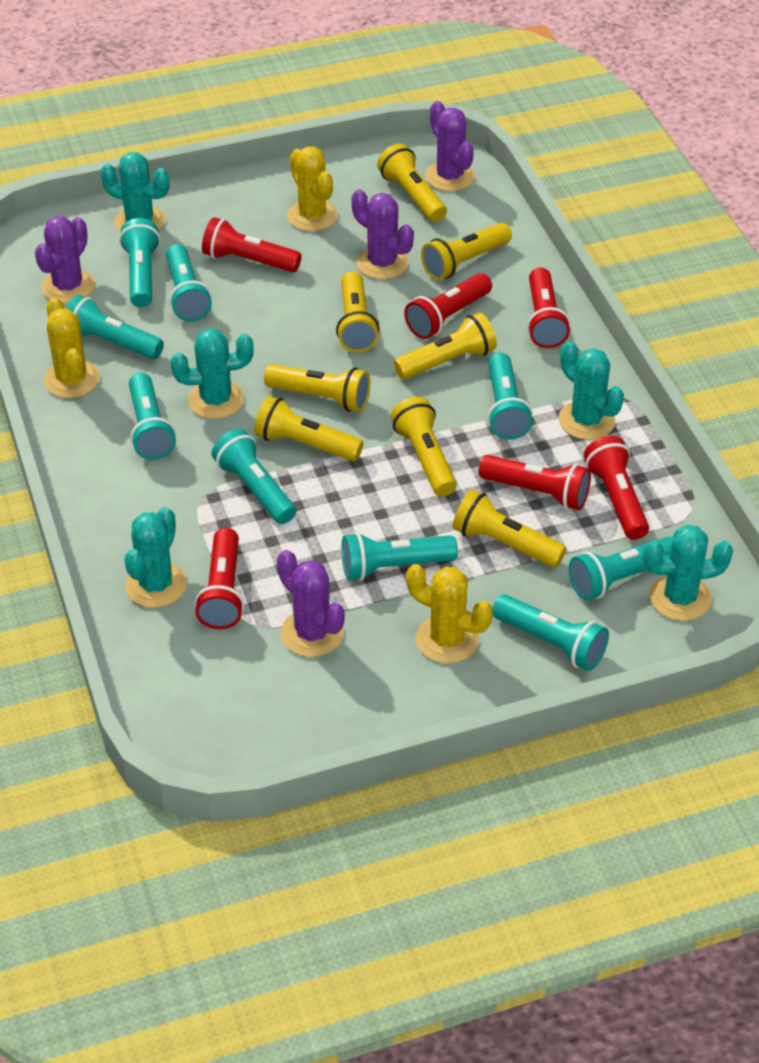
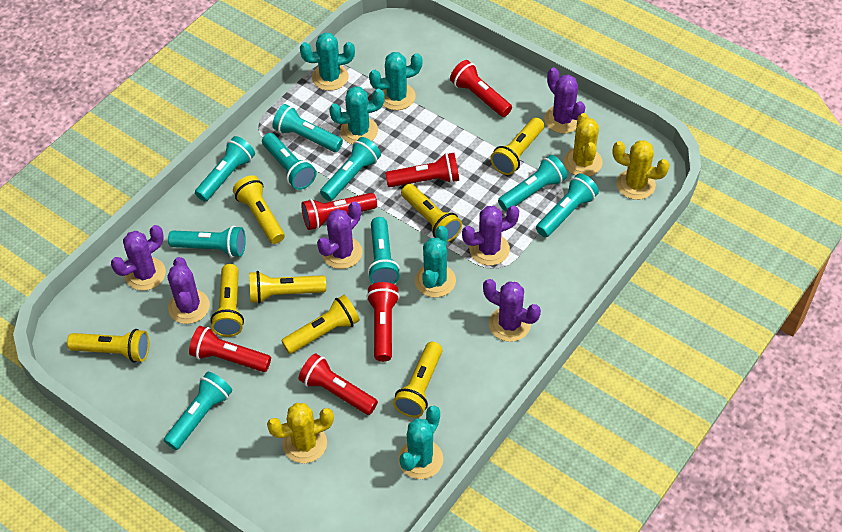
purple cactus: 4 -> 6

